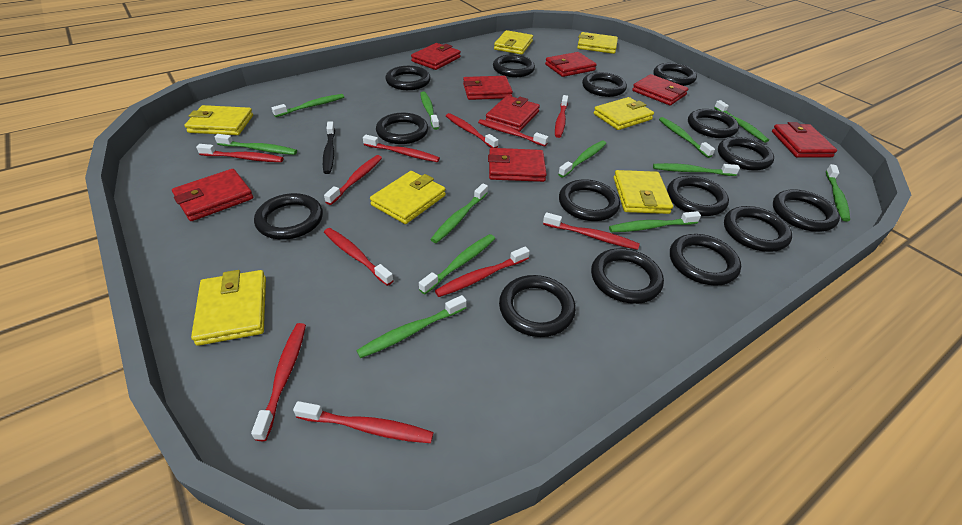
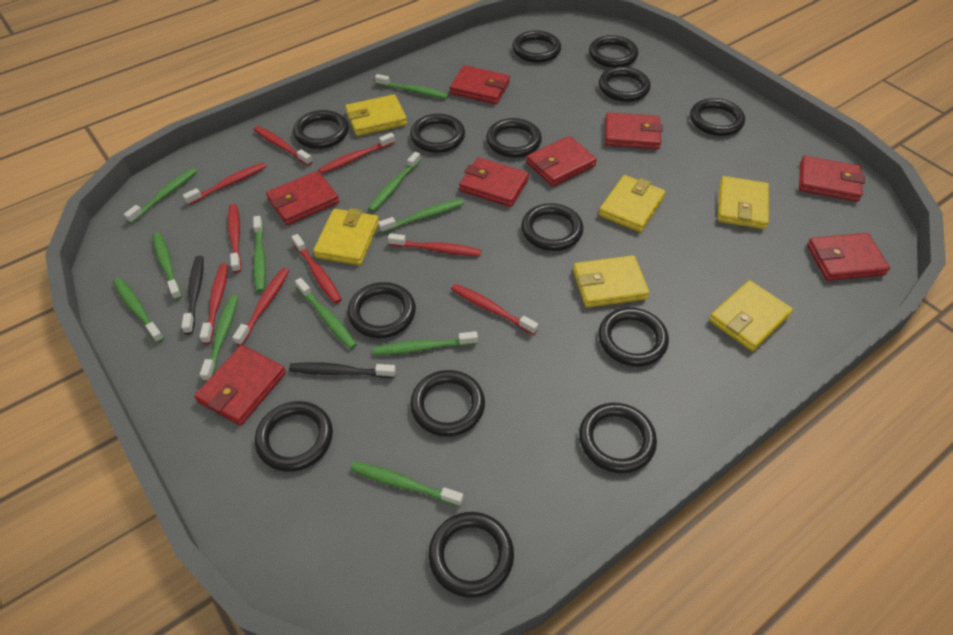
black ring: 15 -> 14
black toothbrush: 1 -> 2
green toothbrush: 12 -> 11
red toothbrush: 11 -> 9
yellow wallet: 7 -> 6

